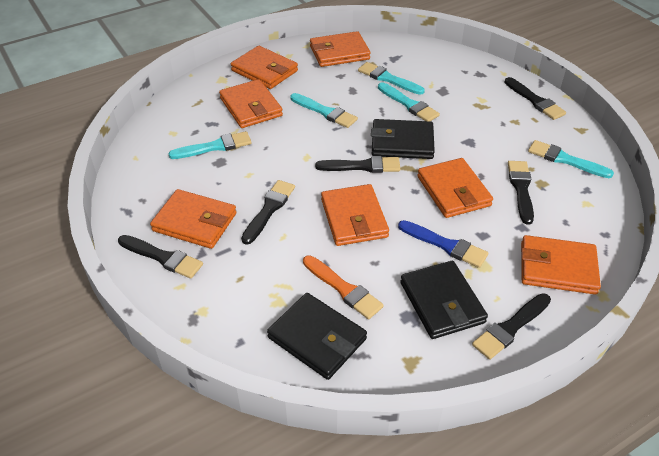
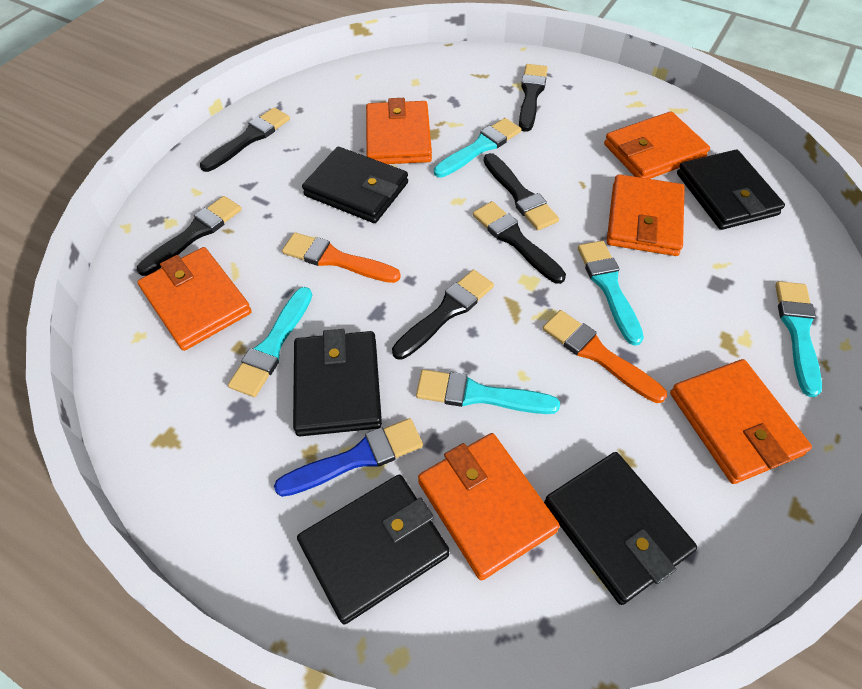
black wallet: 3 -> 5
orange brush: 1 -> 2
orange wallet: 7 -> 6

